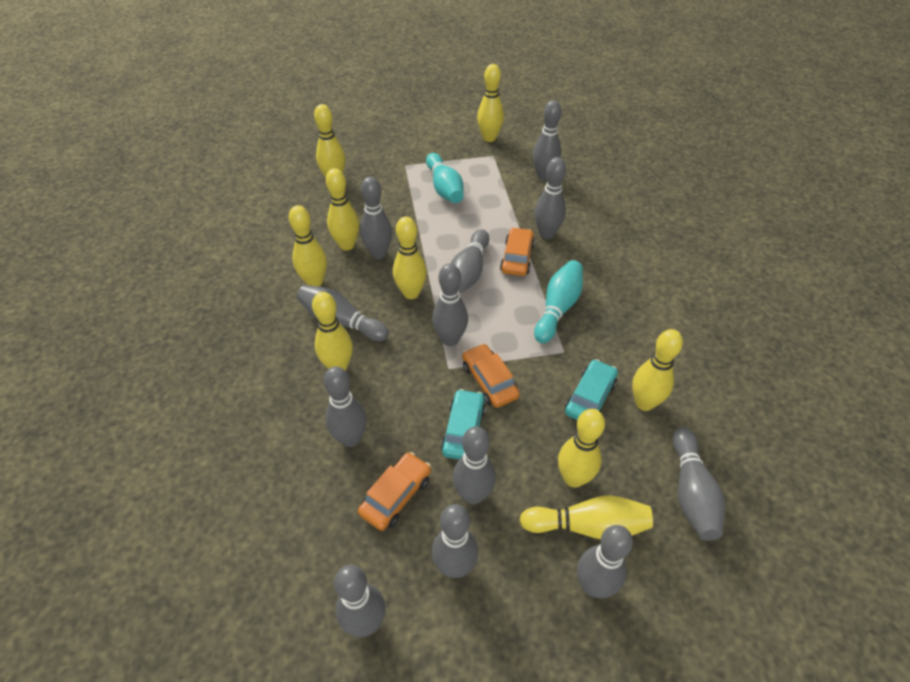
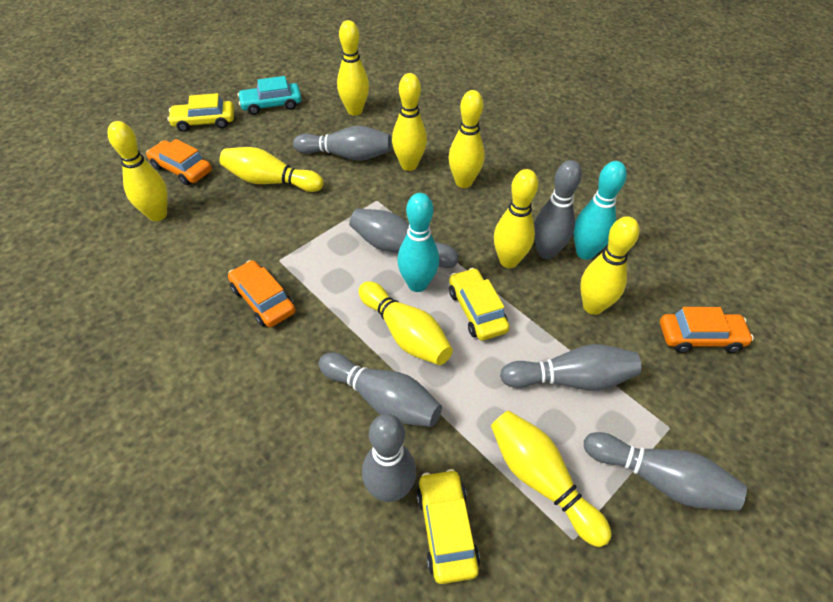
grey bowling pin: 12 -> 7
turquoise car: 2 -> 1
yellow car: 0 -> 3

